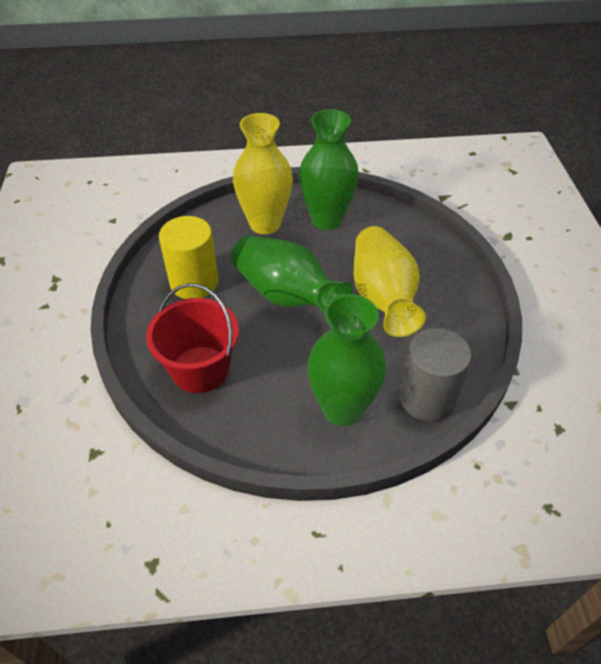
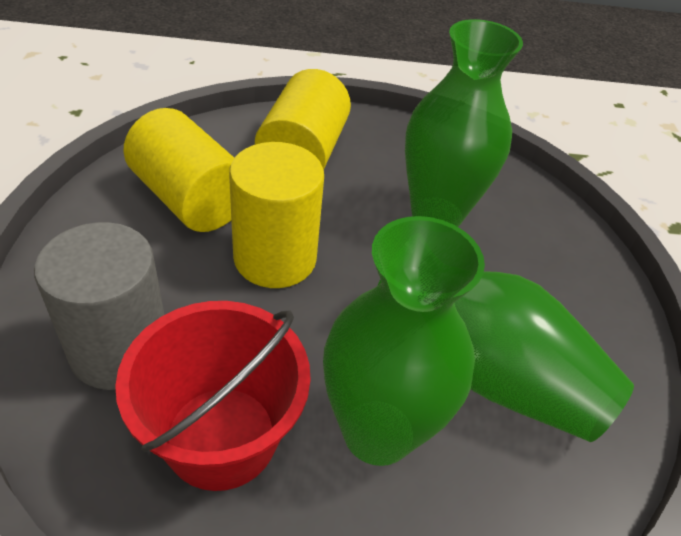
yellow cylinder: 1 -> 3
yellow vase: 2 -> 0

